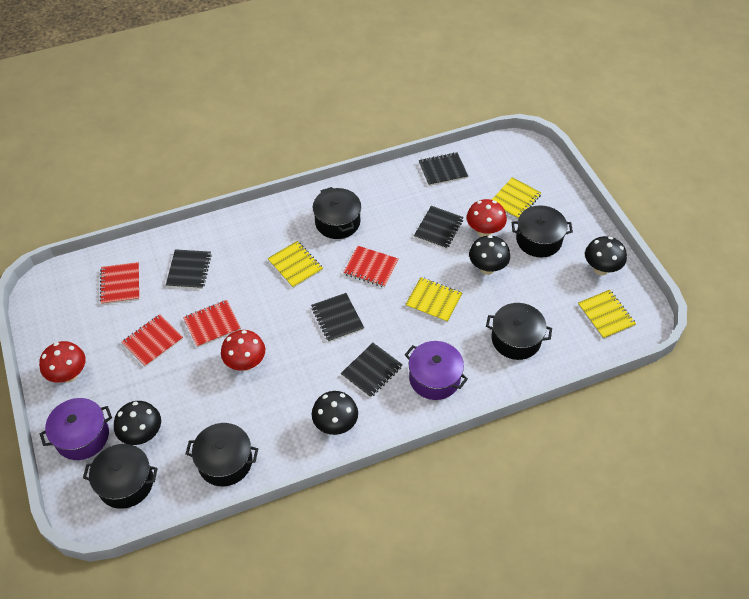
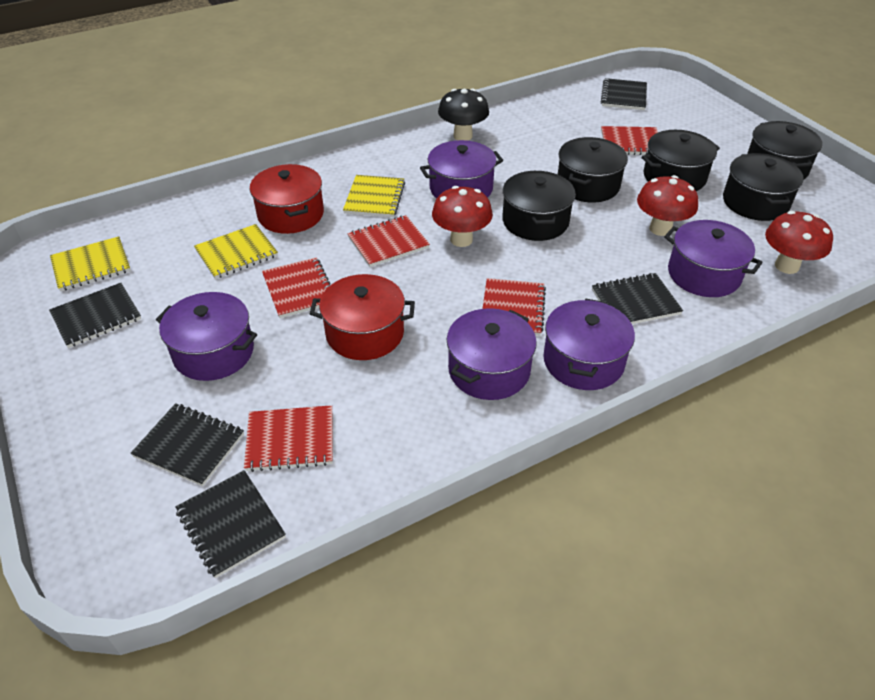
black mushroom: 4 -> 1
purple pot: 2 -> 5
red notebook: 4 -> 5
red pot: 0 -> 2
yellow notebook: 4 -> 3

